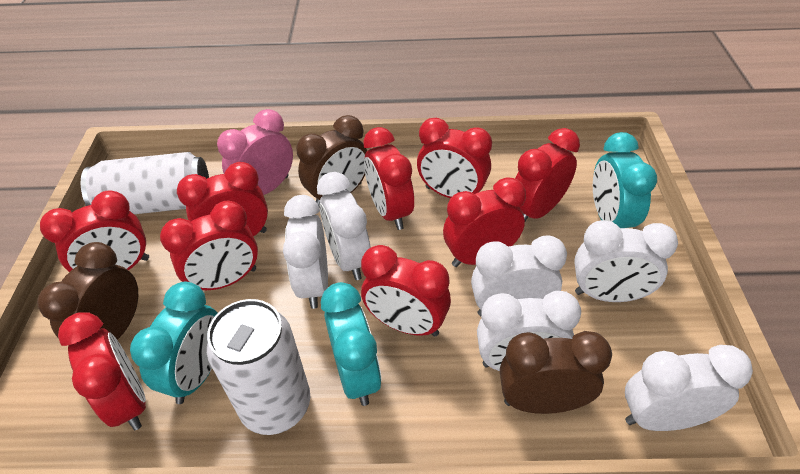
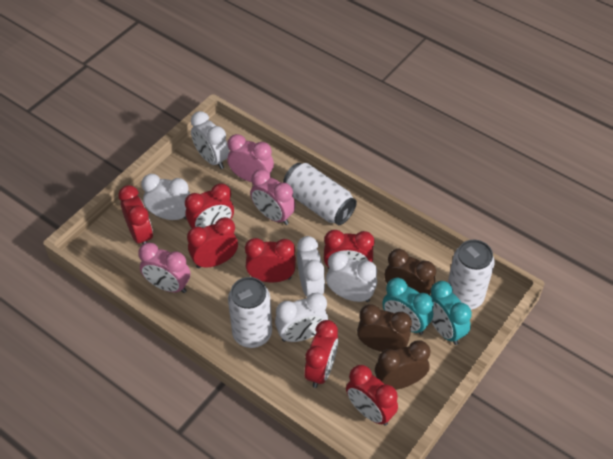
pink clock: 1 -> 3
red clock: 9 -> 7
turquoise clock: 3 -> 2
white can: 2 -> 3
white clock: 6 -> 5

